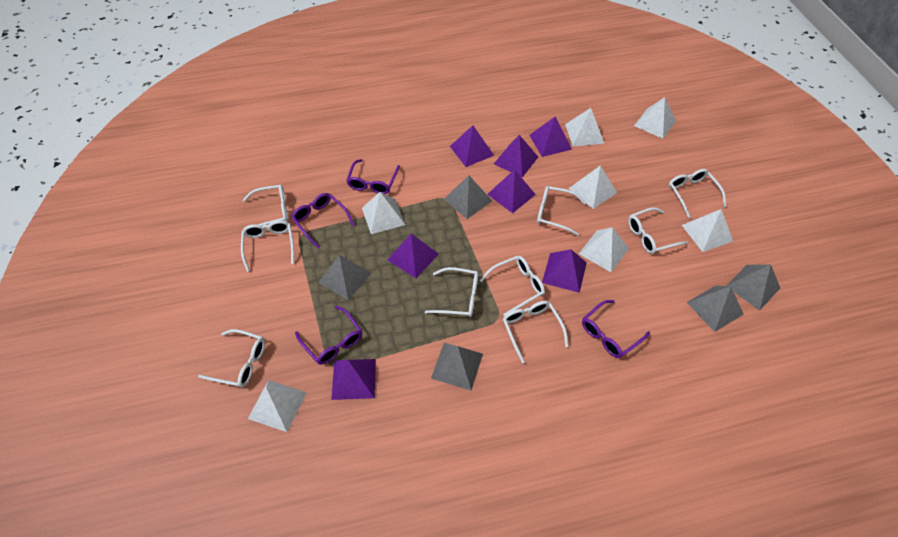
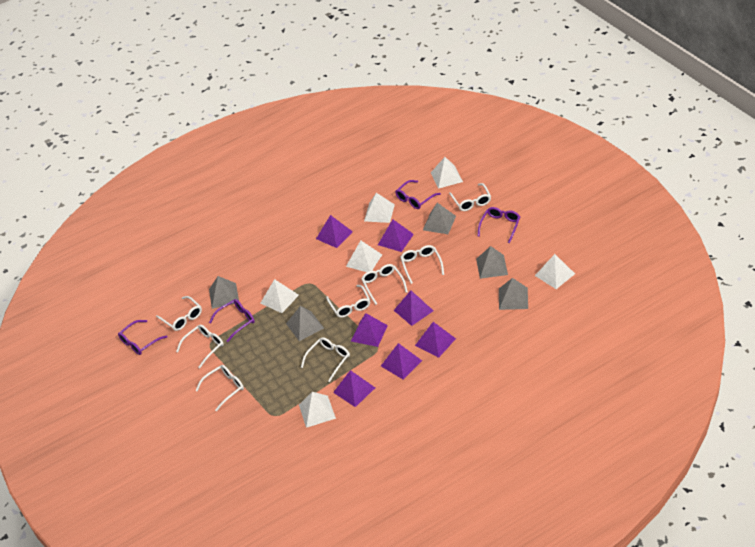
white glasses: 9 -> 8
white pyramid: 7 -> 6

